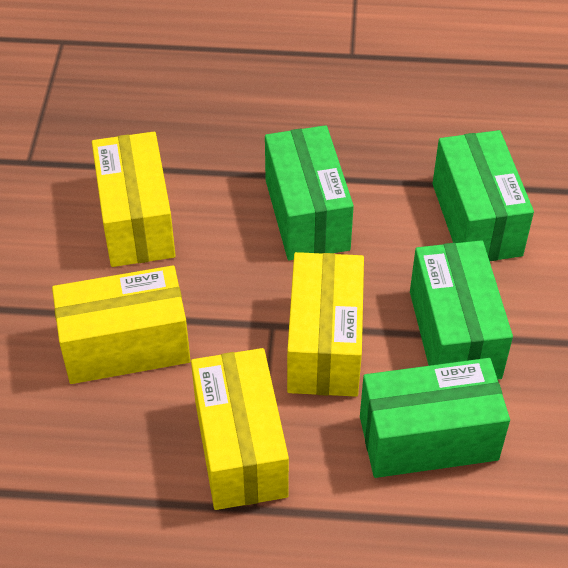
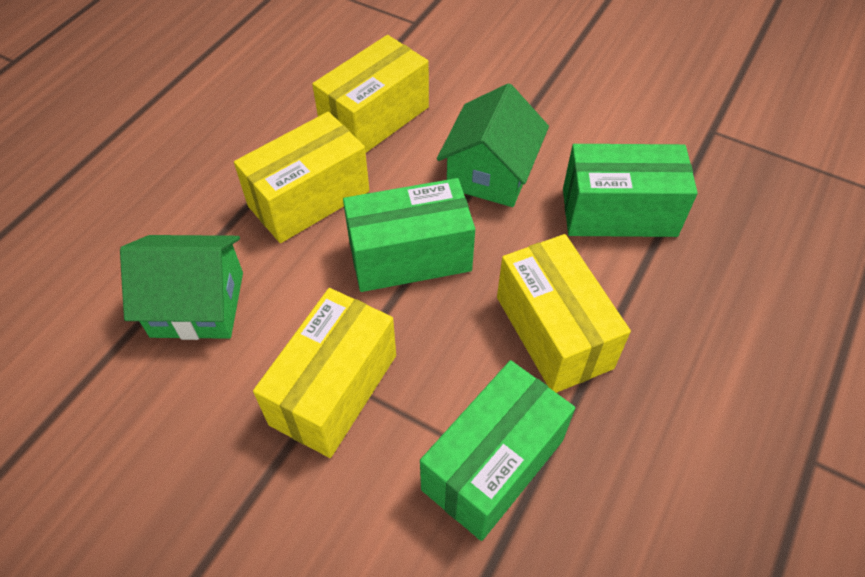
green box: 4 -> 3
green house: 0 -> 2

